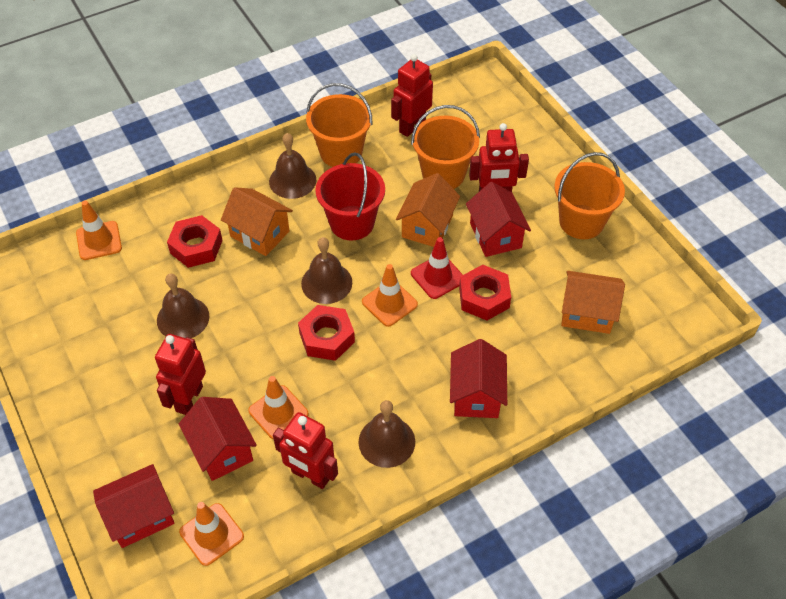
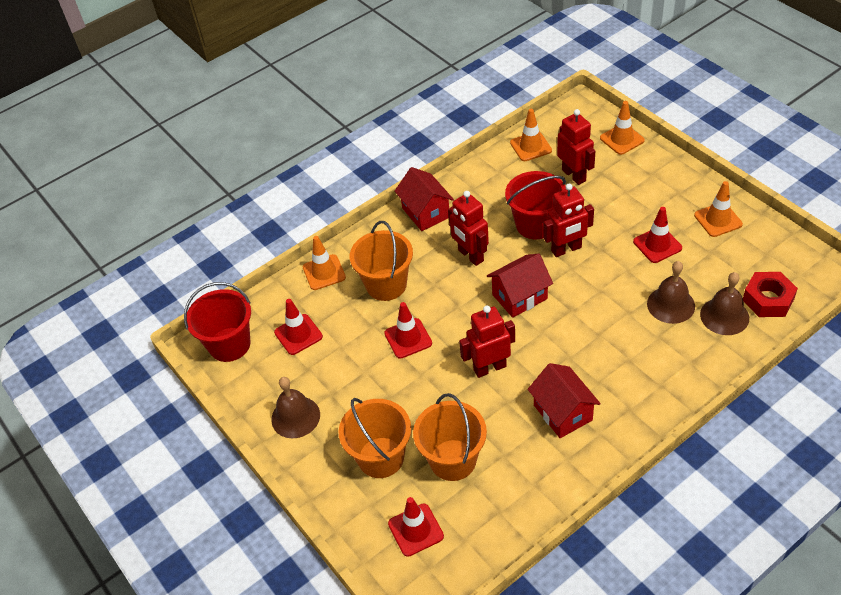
brown bell: 4 -> 3
orange house: 3 -> 0
red bucket: 1 -> 2
red house: 4 -> 3
red nut: 3 -> 1
red traffic cone: 1 -> 4

